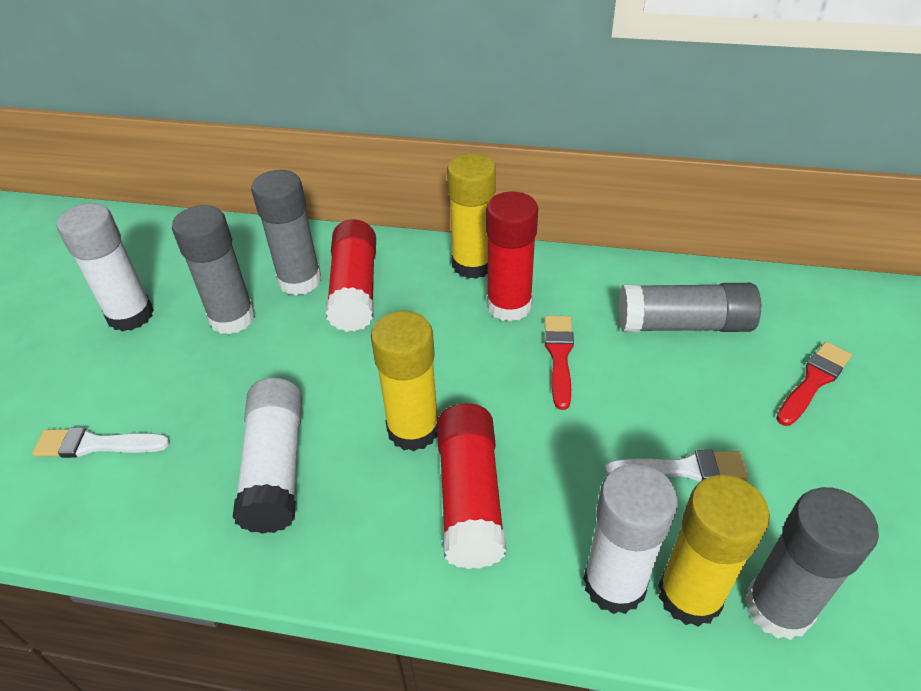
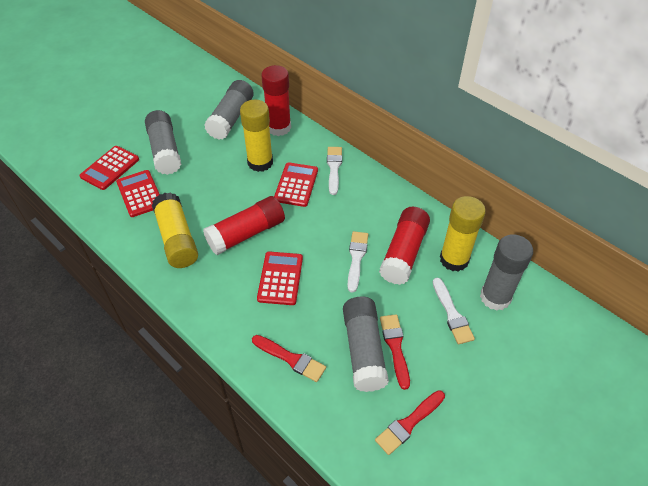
red brush: 2 -> 3
red calculator: 0 -> 4
white brush: 2 -> 3
white glue stick: 3 -> 0

